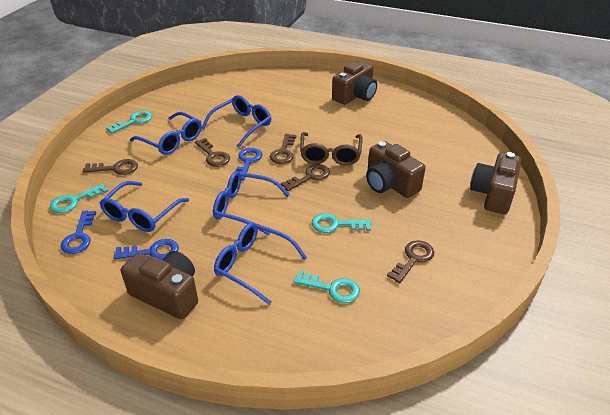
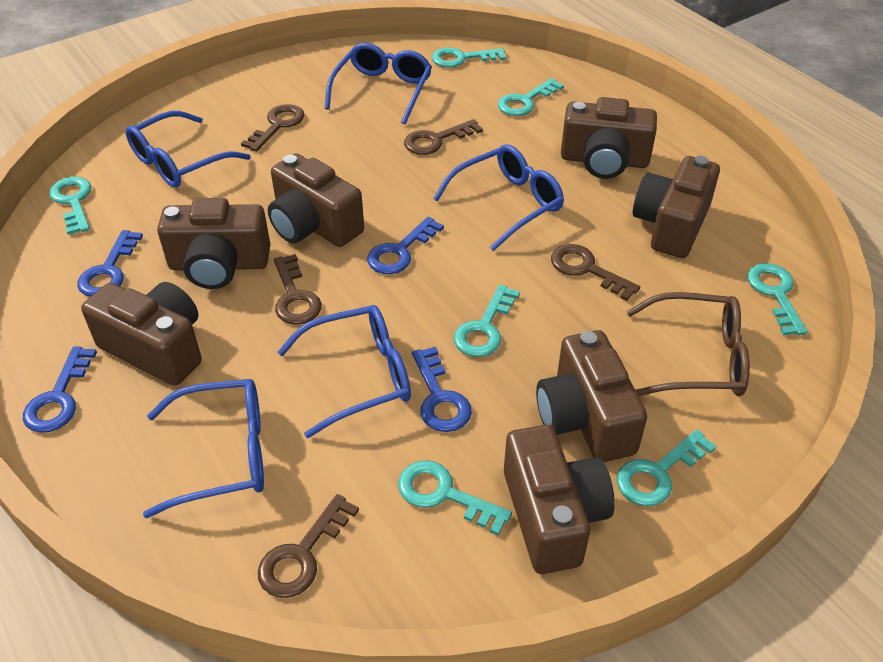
blue key: 3 -> 4
brown camera: 4 -> 7
turquoise key: 4 -> 7

